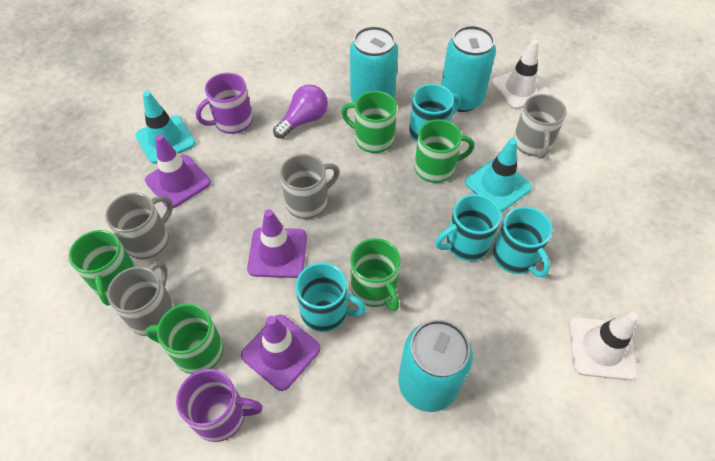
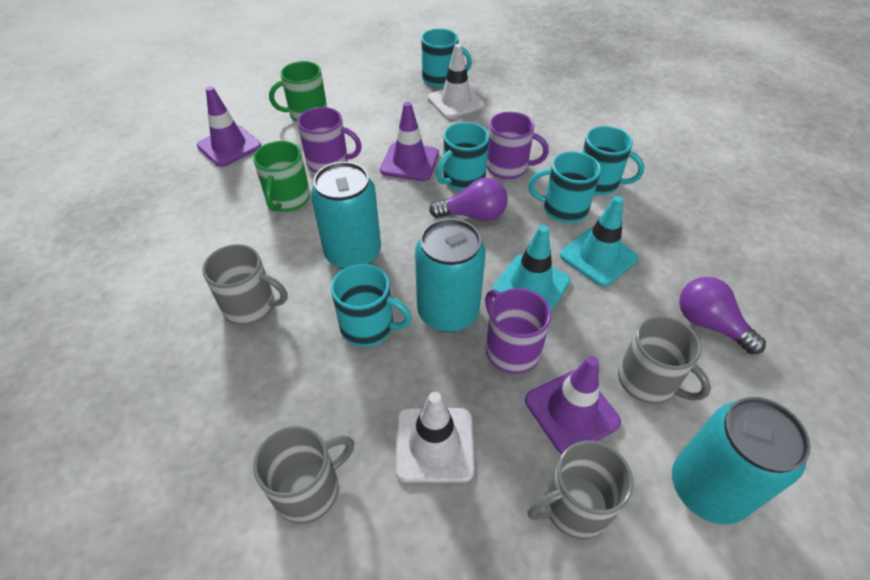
green mug: 5 -> 2
purple light bulb: 1 -> 2
purple mug: 2 -> 3
turquoise mug: 4 -> 5

